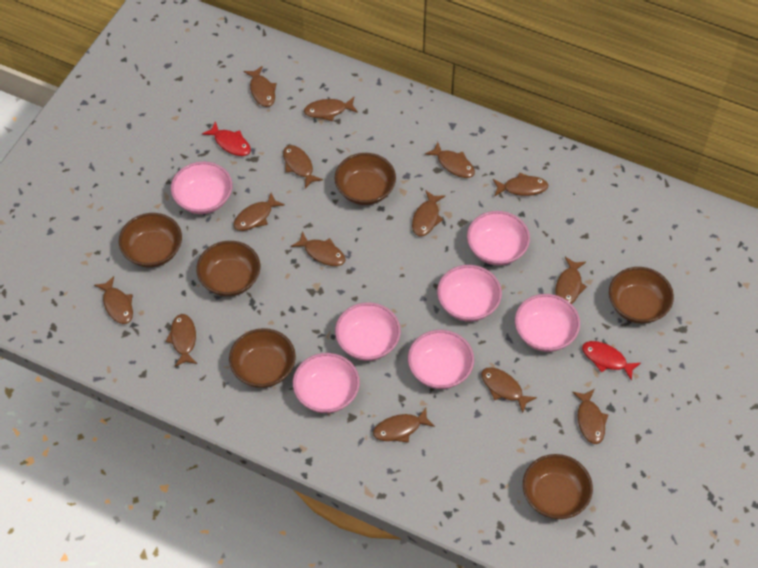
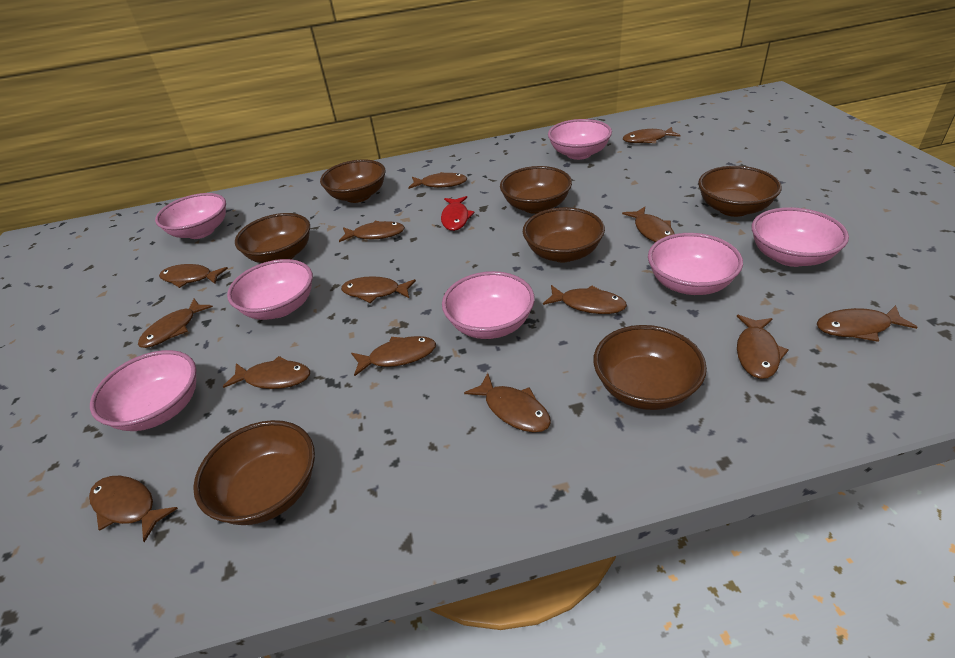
brown bowl: 6 -> 7
red fish: 2 -> 1

